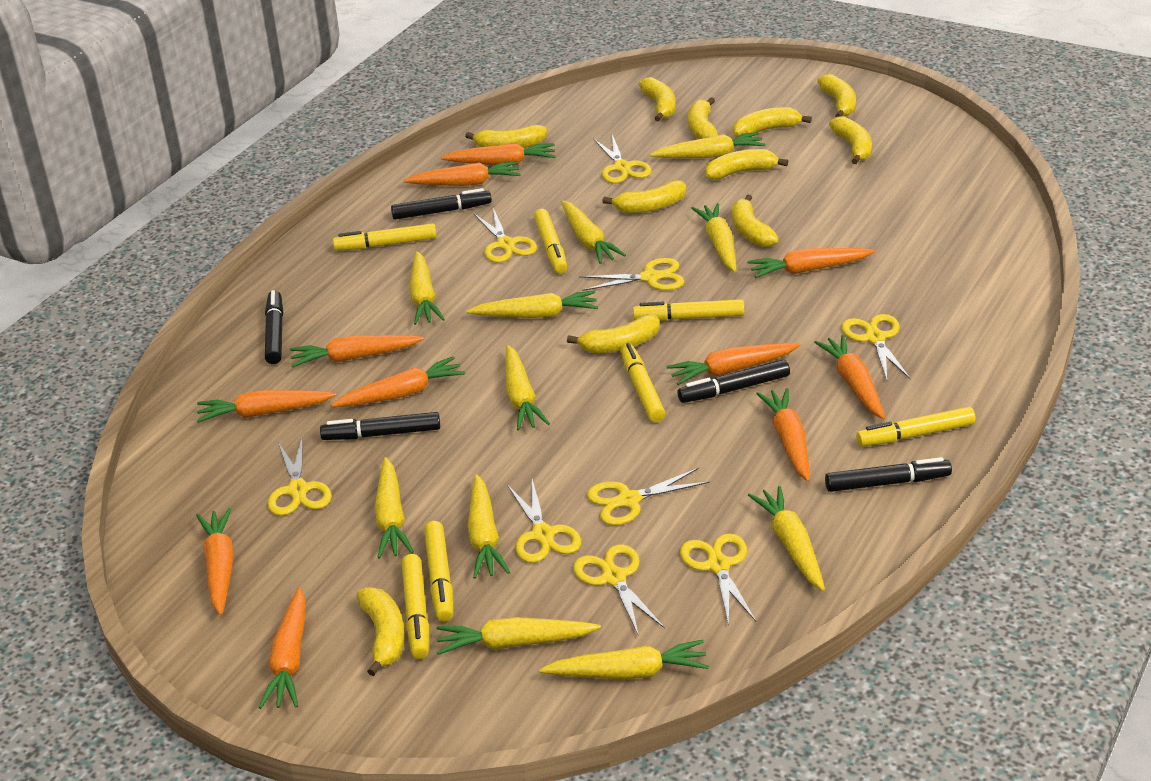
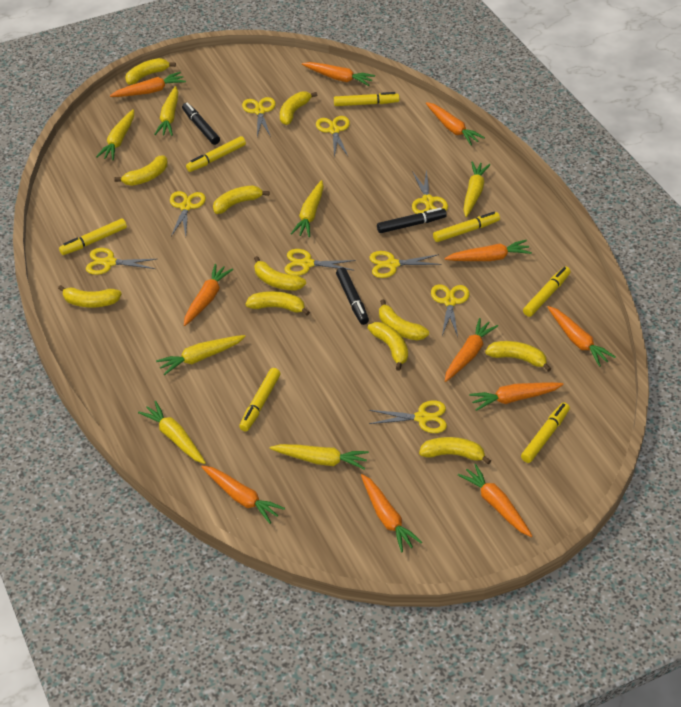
black marker: 5 -> 3
yellow carrot: 11 -> 7

